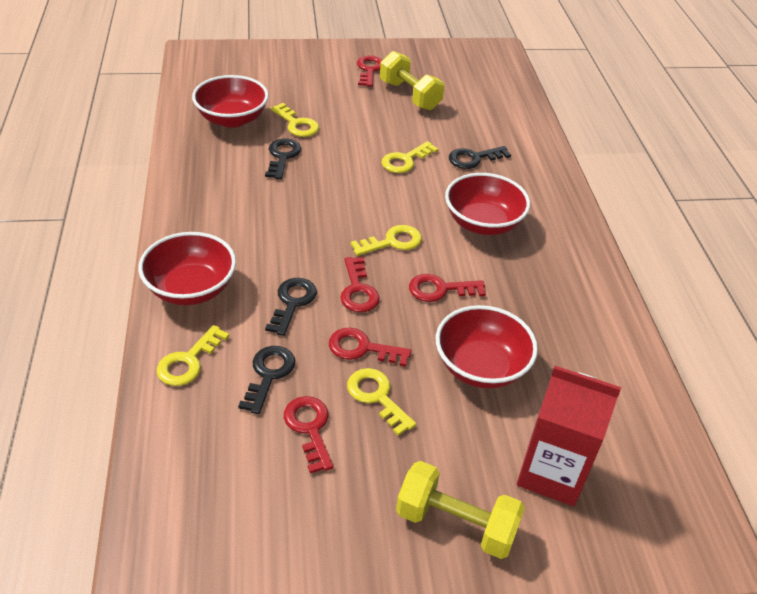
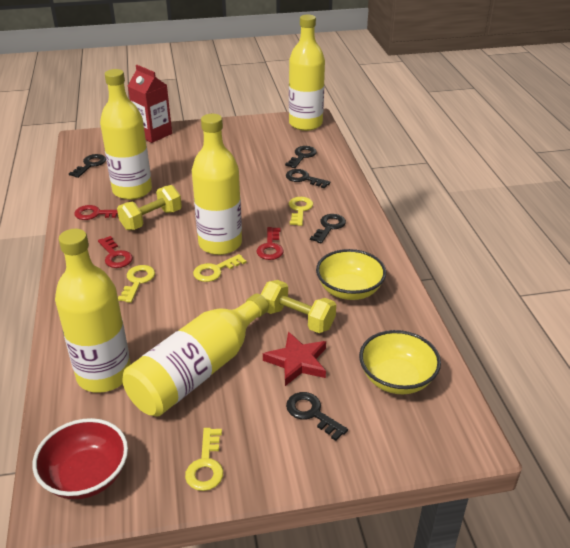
black key: 4 -> 5
red bowl: 4 -> 1
red key: 5 -> 3
red star: 0 -> 1
yellow bottle: 0 -> 5
yellow bowl: 0 -> 2
yellow key: 5 -> 4

